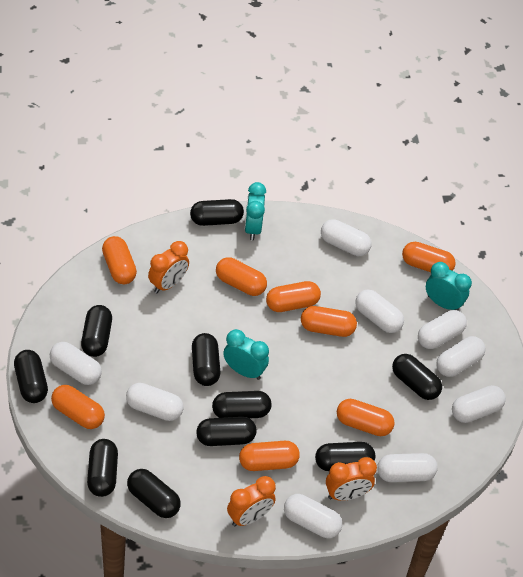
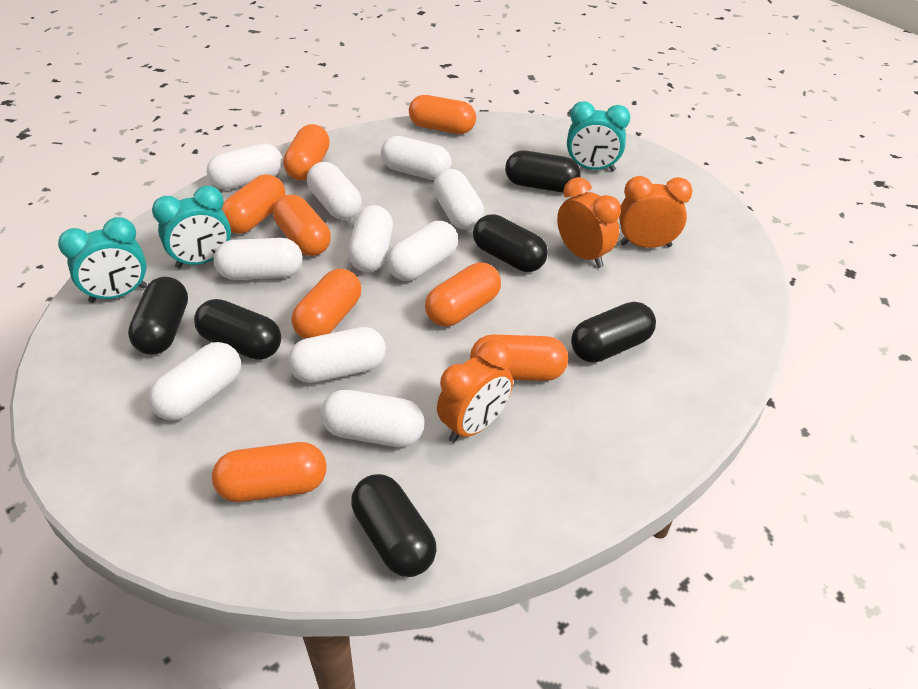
black capsule: 10 -> 6
white capsule: 9 -> 10

